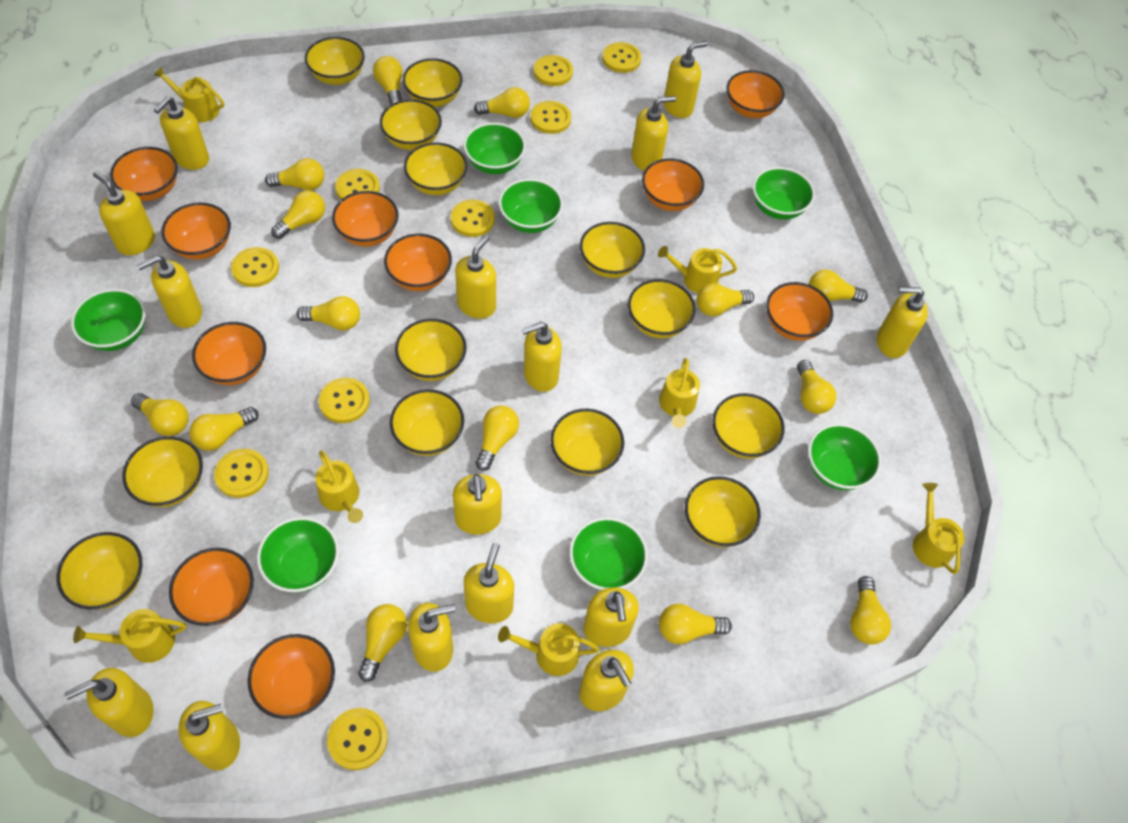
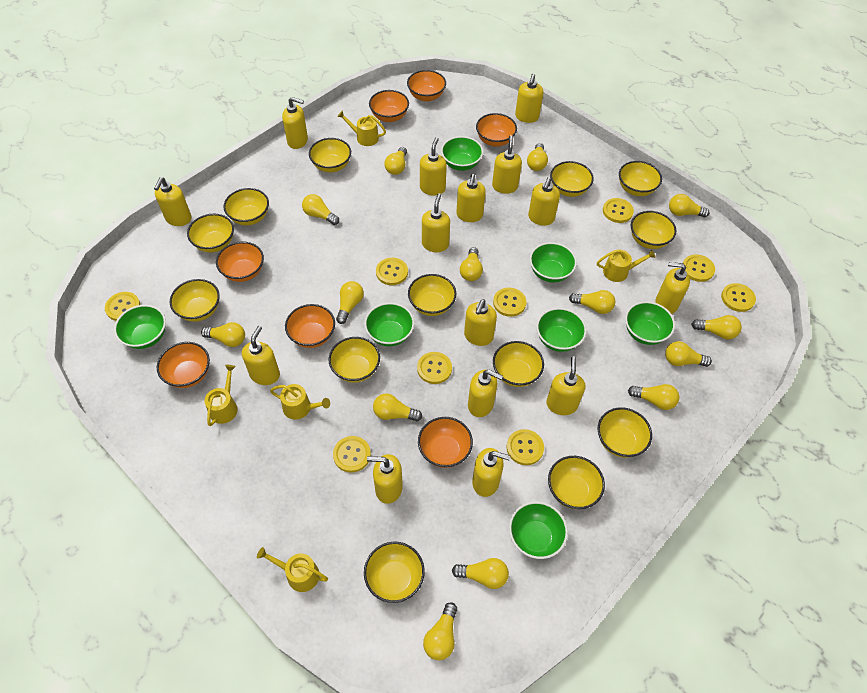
orange bowl: 10 -> 7
yellow watering can: 7 -> 5

